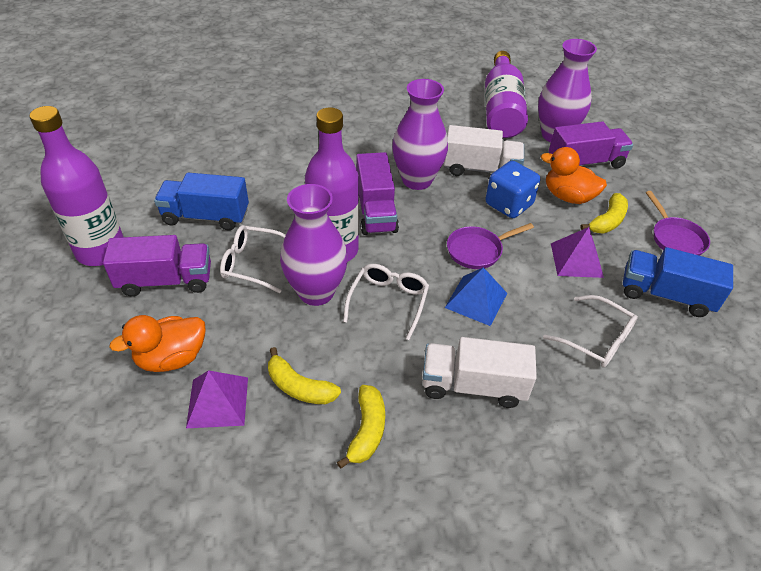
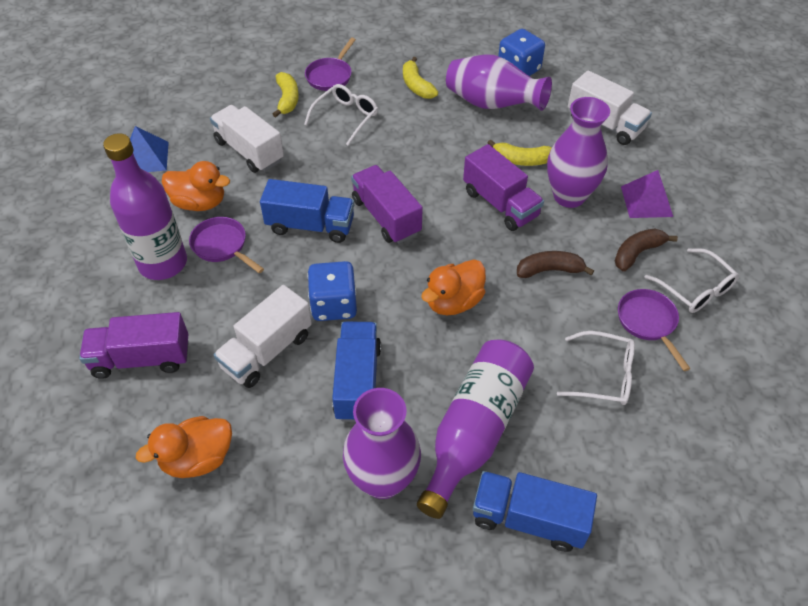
blue dice: 1 -> 2
blue truck: 2 -> 3
brown banana: 0 -> 2
orange duck: 2 -> 3
purple bottle: 3 -> 2
purple pan: 2 -> 3
purple pyramid: 2 -> 1
white truck: 2 -> 3

